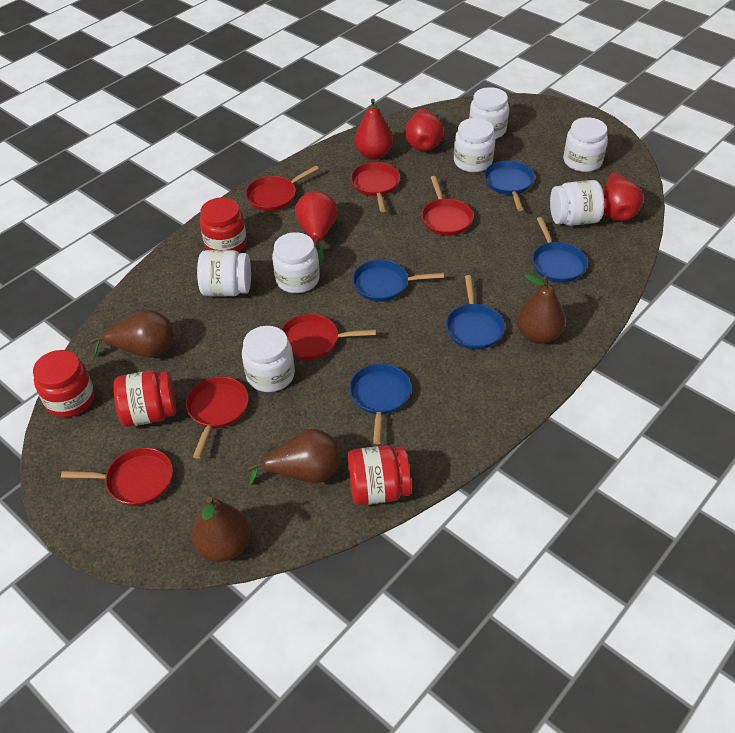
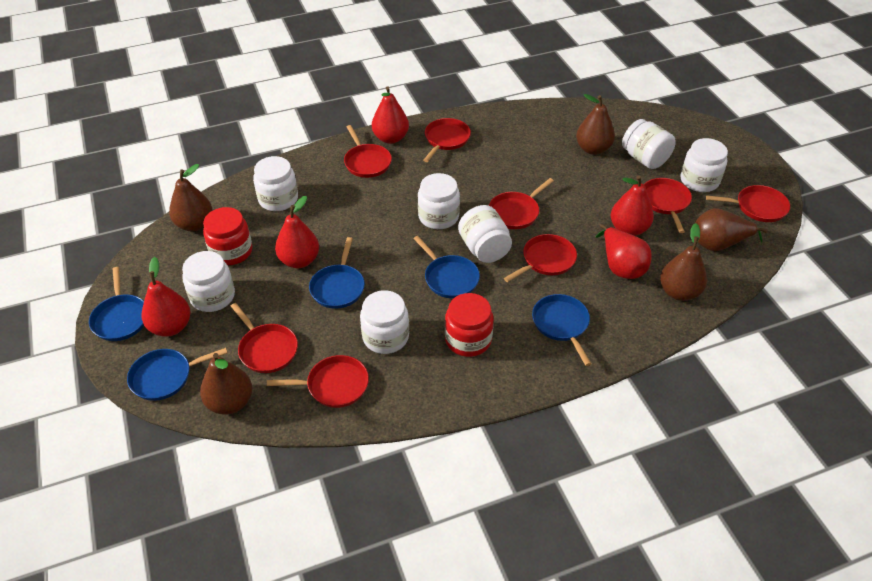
brown pear: 4 -> 5
red jar: 4 -> 2
red pan: 6 -> 8
red pear: 4 -> 5

